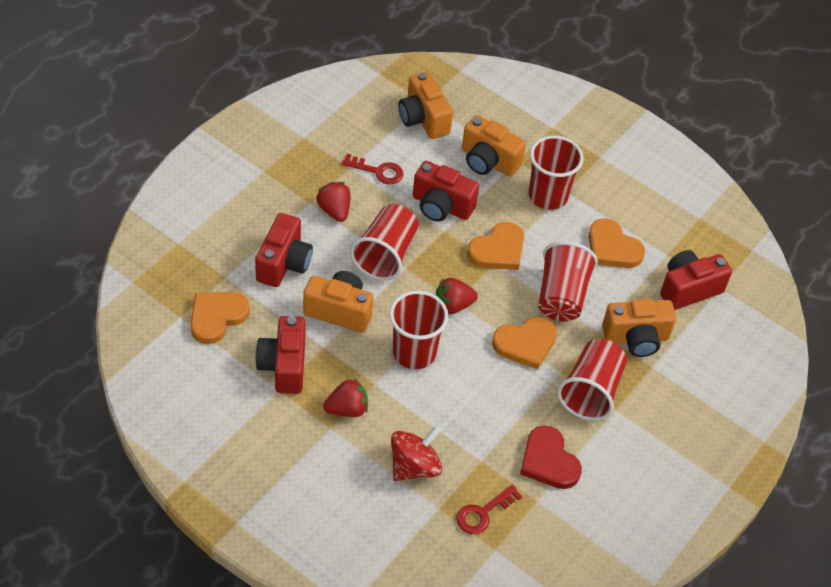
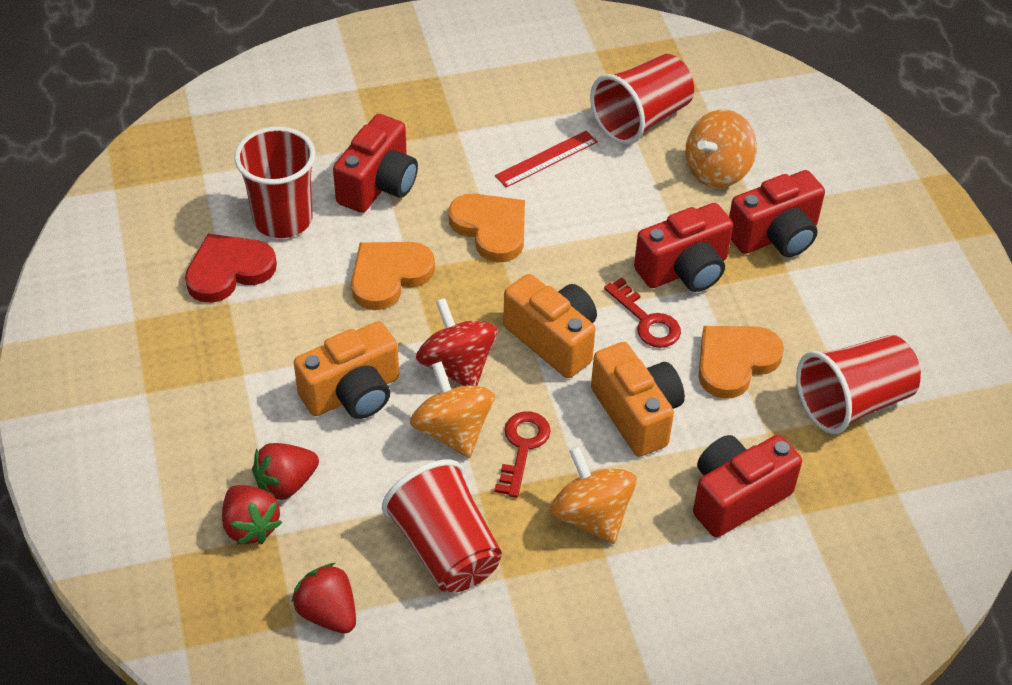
orange camera: 4 -> 3
orange heart: 4 -> 3
orange spinning top: 0 -> 3
red cup: 5 -> 4
red ruler: 0 -> 1

